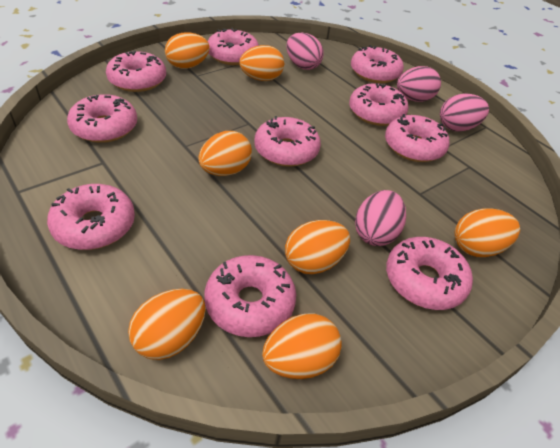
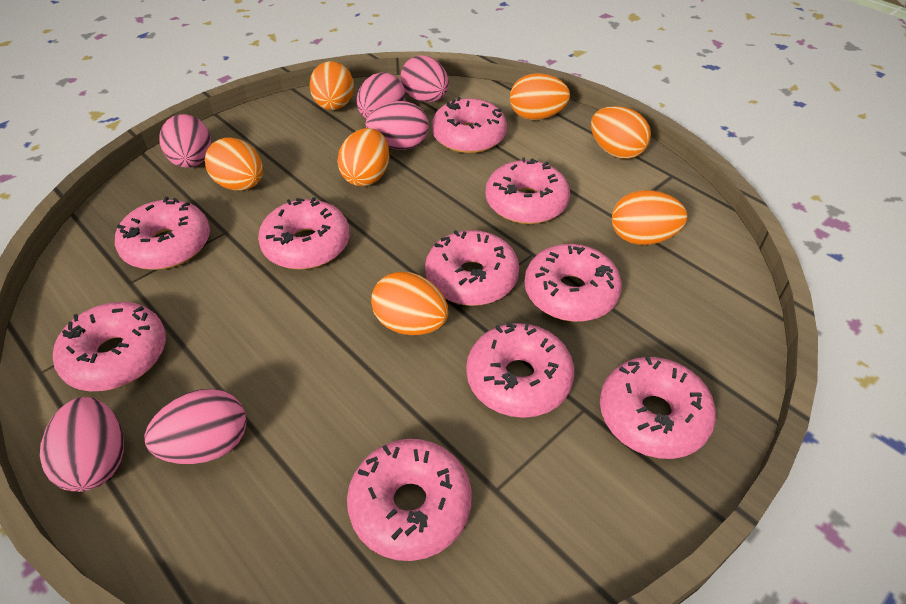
pink egg: 4 -> 6

